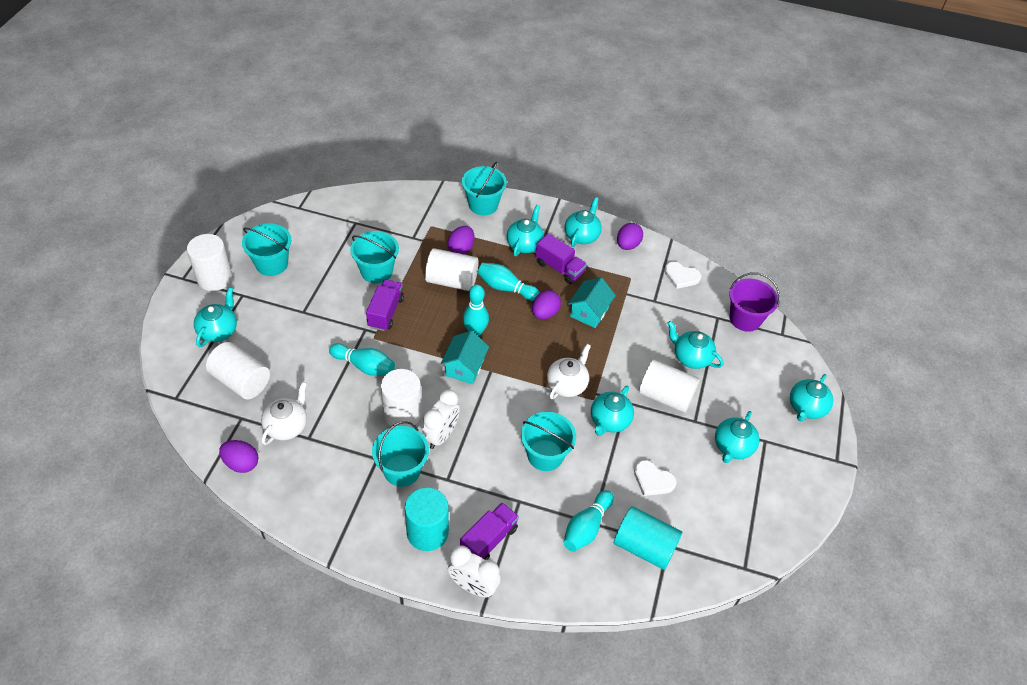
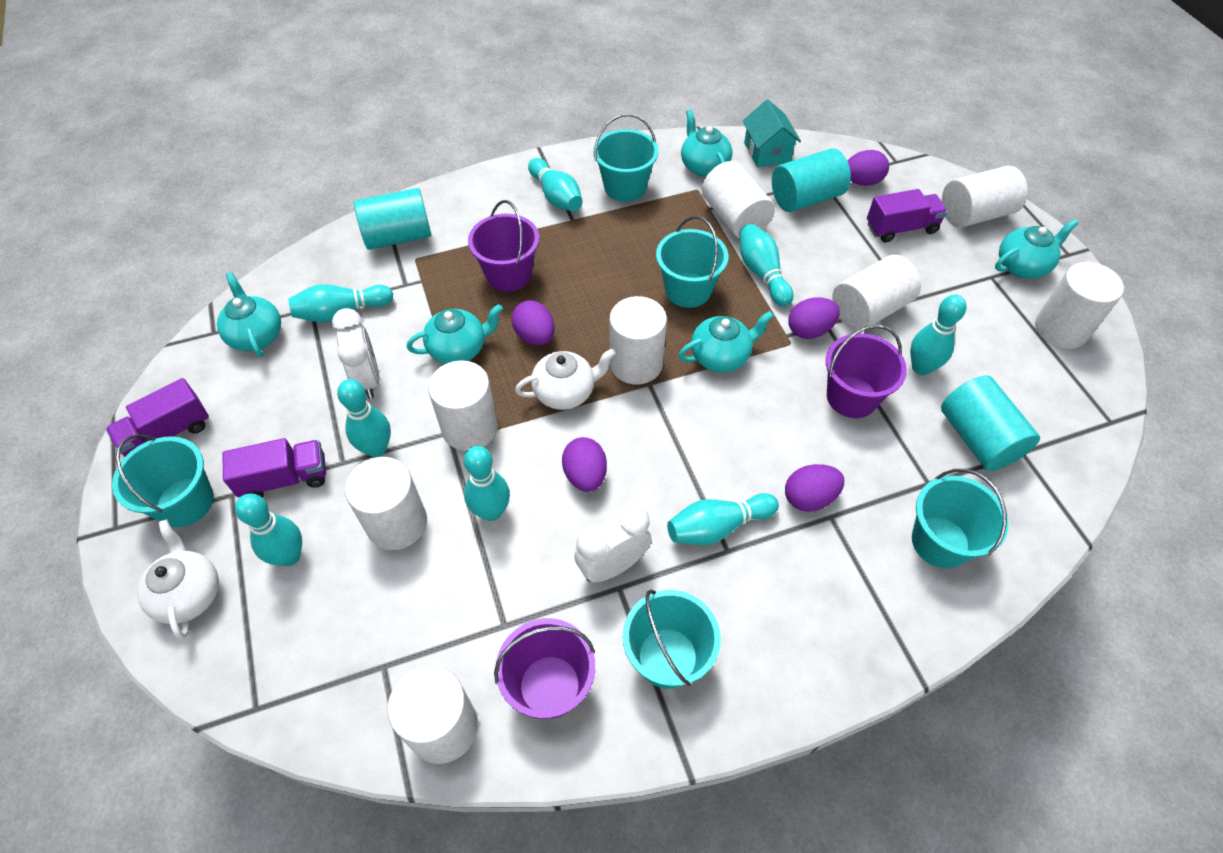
purple bucket: 1 -> 3
purple egg: 4 -> 5
turquoise bowling pin: 4 -> 8
turquoise cylinder: 2 -> 3
turquoise house: 2 -> 1
turquoise teapot: 7 -> 5
white cylinder: 5 -> 8
white heart: 2 -> 0

